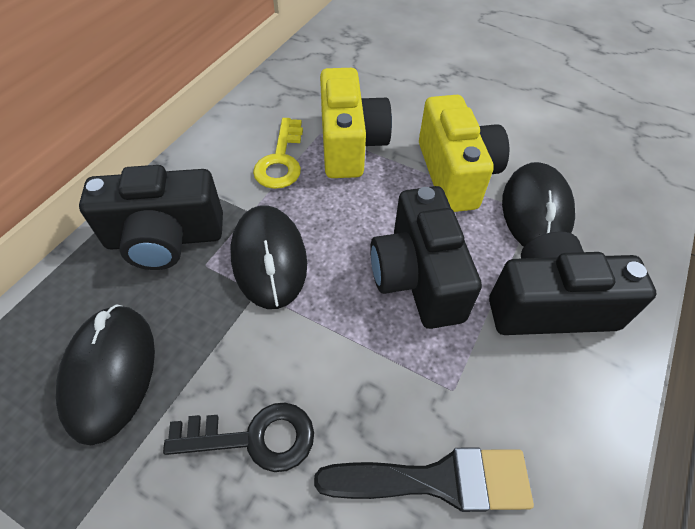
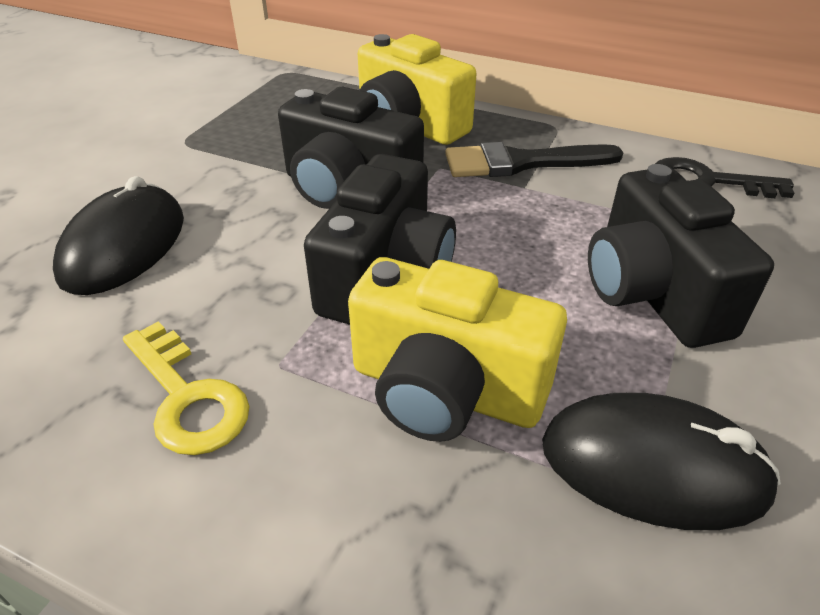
black mouse: 3 -> 2

